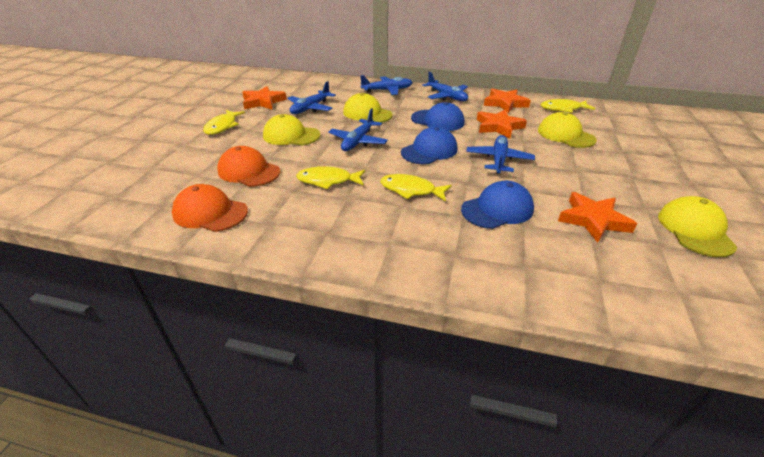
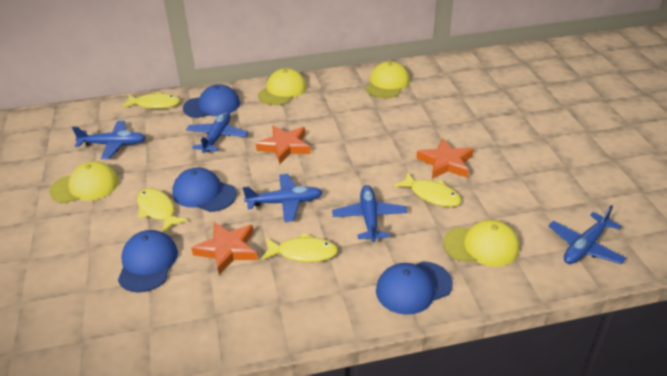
blue cap: 3 -> 4
orange cap: 2 -> 0
orange star: 4 -> 3

